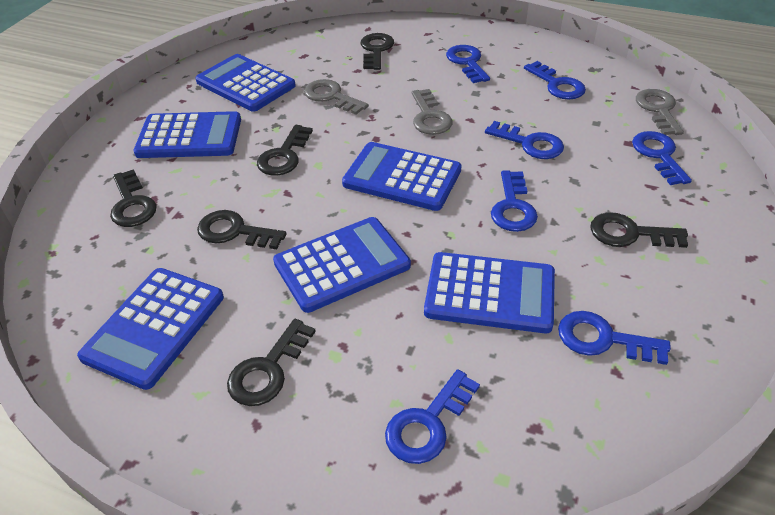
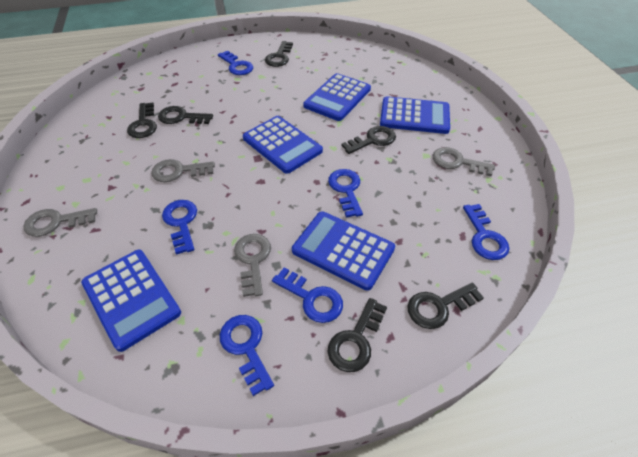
blue calculator: 6 -> 5
blue key: 7 -> 6
grey key: 3 -> 4

